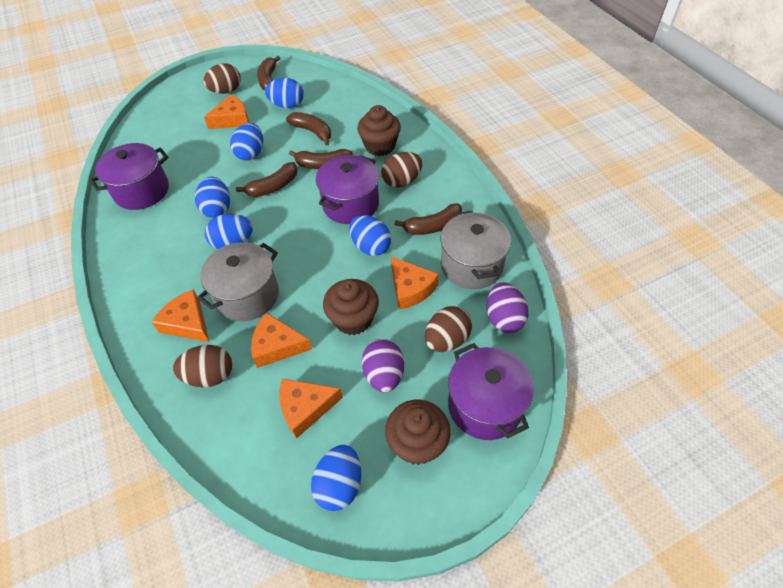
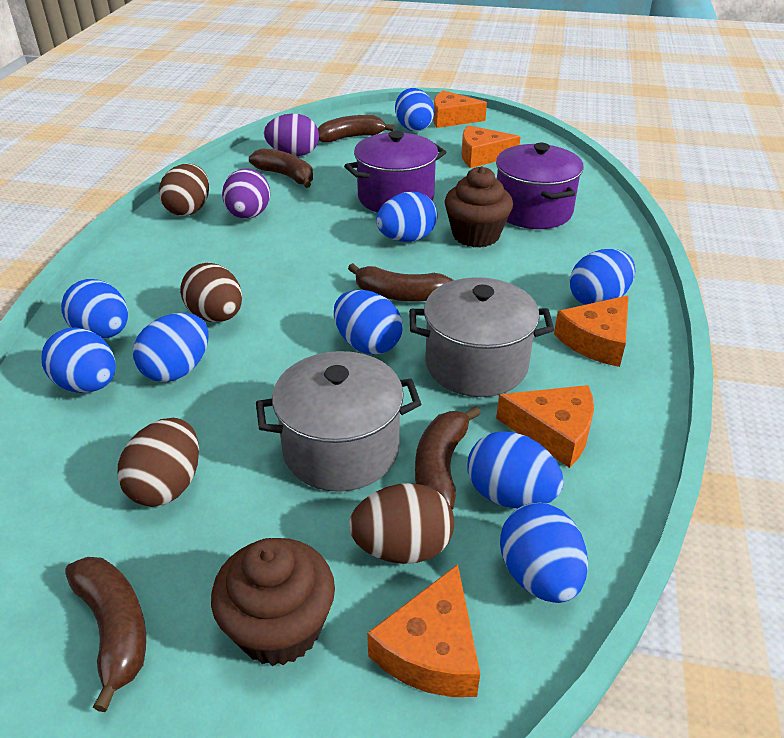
blue egg: 6 -> 9
brown cupcake: 3 -> 2
purple pot: 3 -> 2

